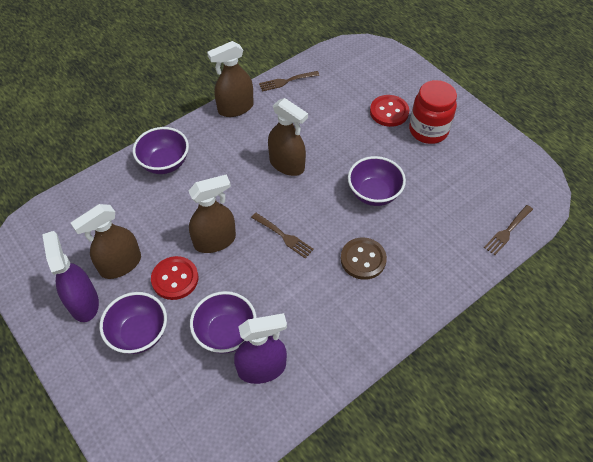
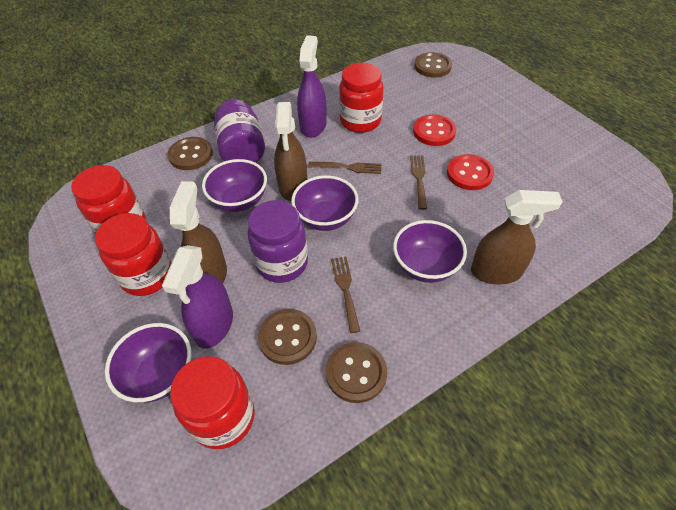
brown button: 1 -> 4
brown spray bottle: 4 -> 3
purple jar: 0 -> 2
red jar: 1 -> 4

